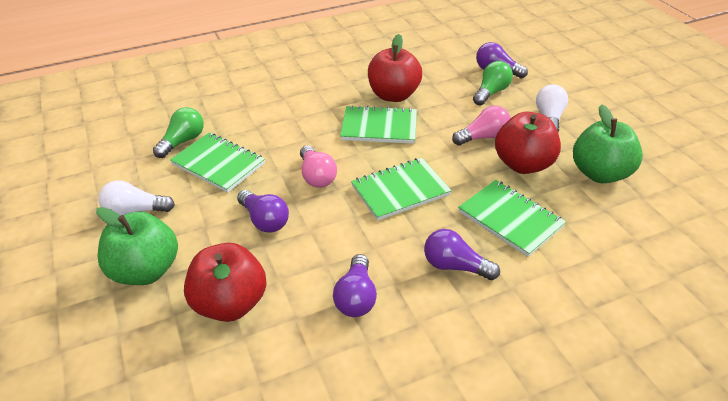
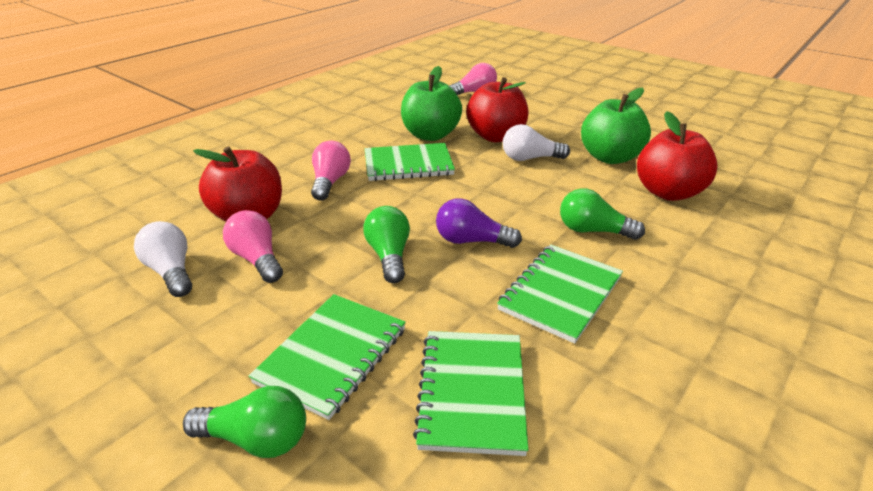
green light bulb: 2 -> 3
pink light bulb: 2 -> 3
purple light bulb: 4 -> 1

